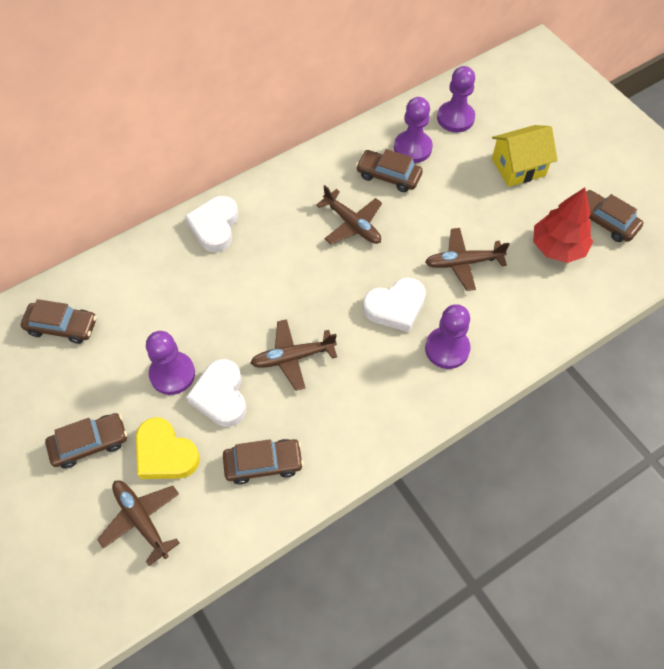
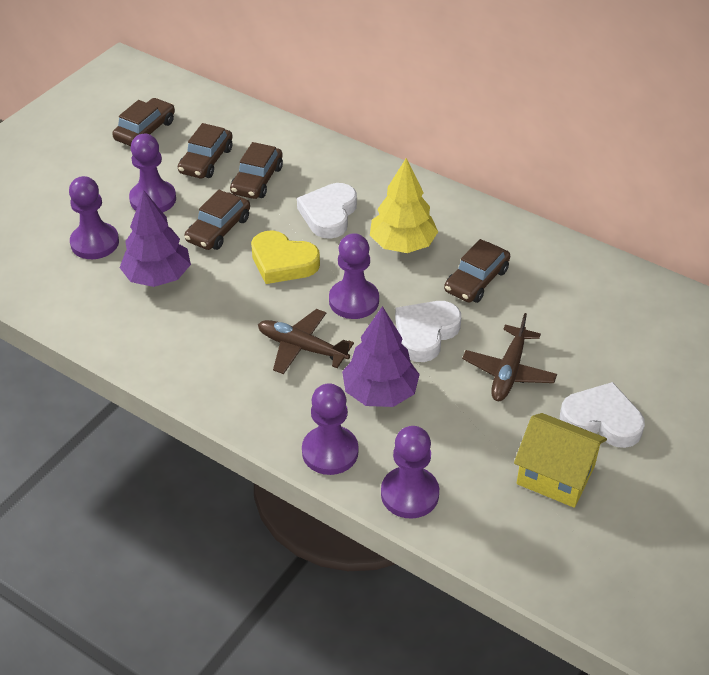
brown plane: 4 -> 2
purple pawn: 4 -> 5
purple tree: 0 -> 2
red tree: 1 -> 0
yellow tree: 0 -> 1

